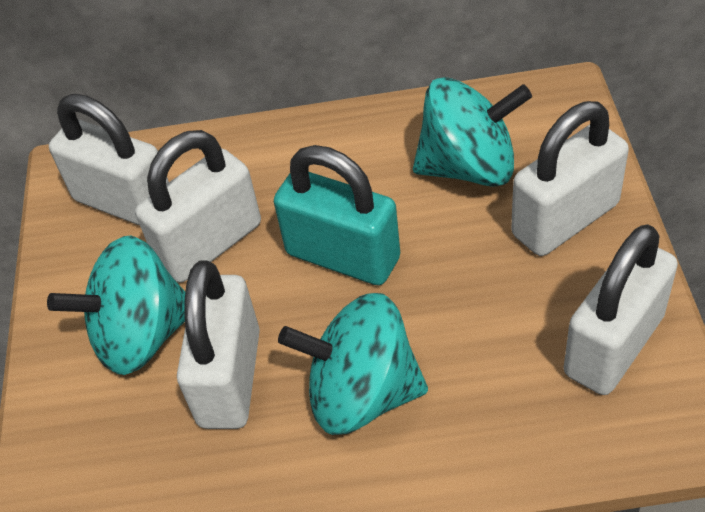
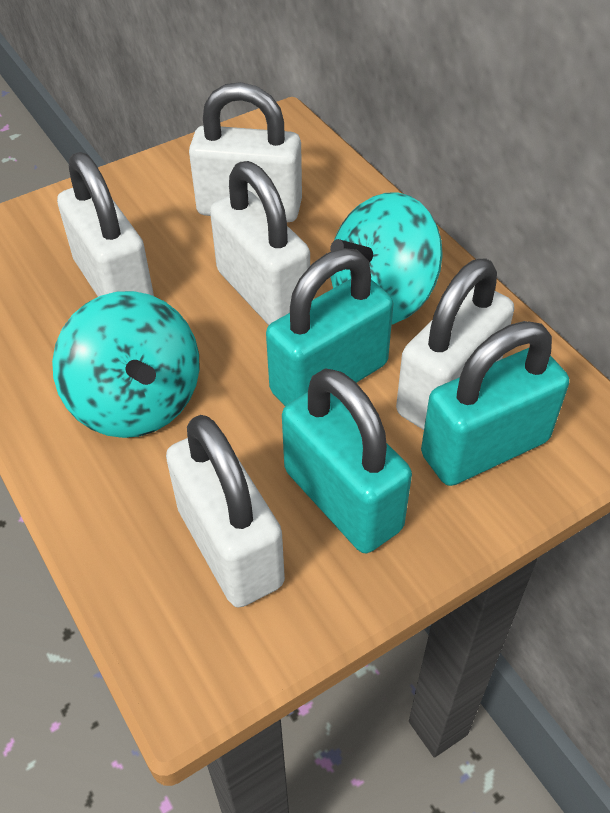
turquoise padlock: 1 -> 3
turquoise spinning top: 3 -> 2

